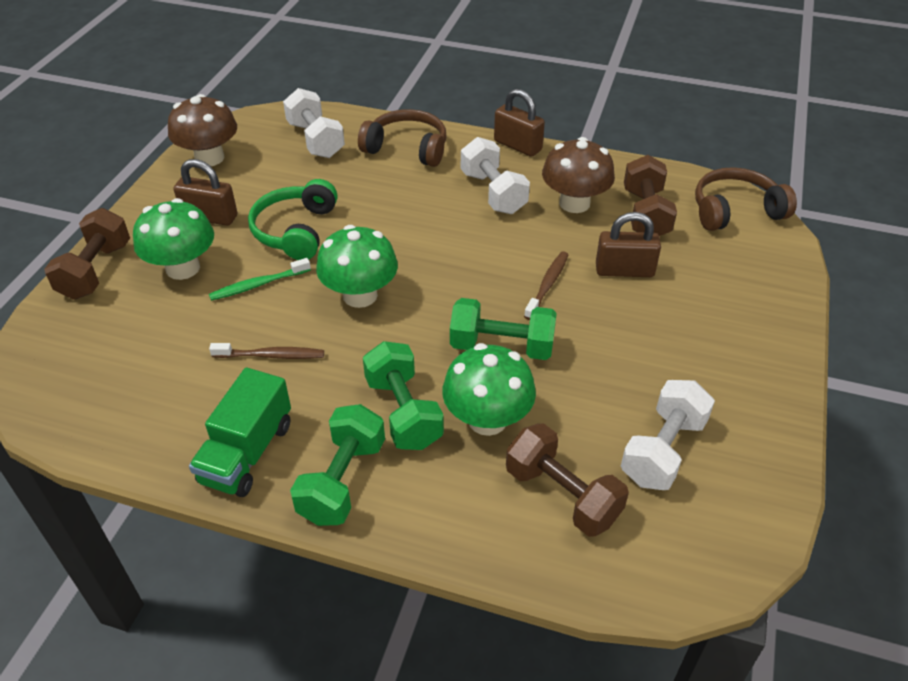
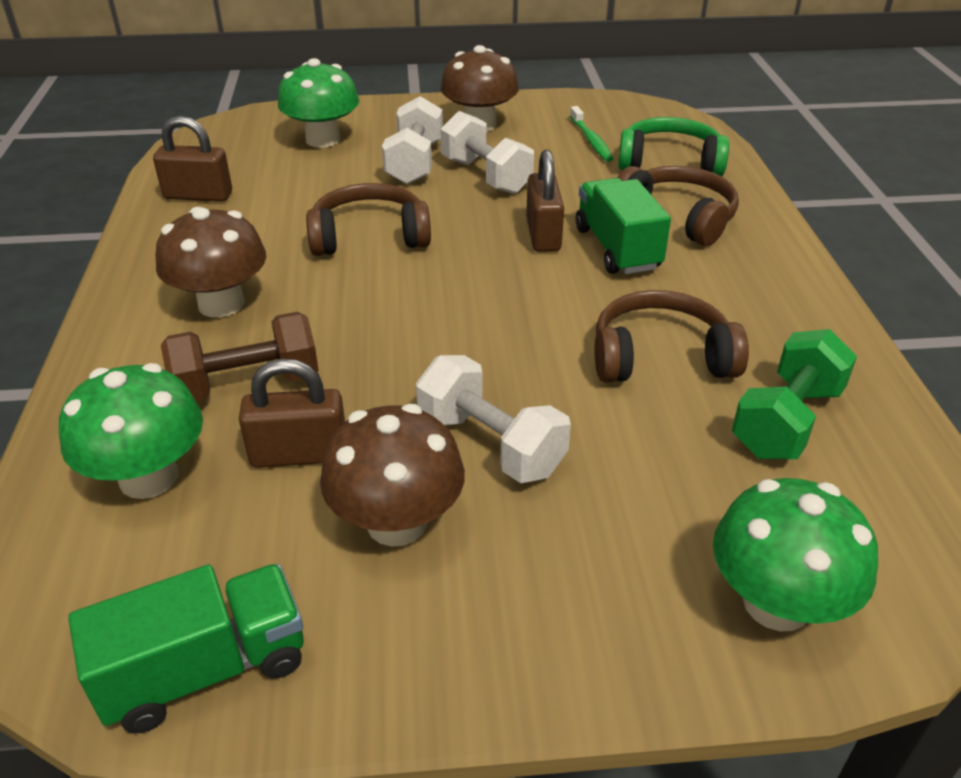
brown dumbbell: 3 -> 1
brown headphones: 2 -> 3
brown mushroom: 2 -> 3
brown toothbrush: 2 -> 0
green dumbbell: 3 -> 1
green truck: 1 -> 2

